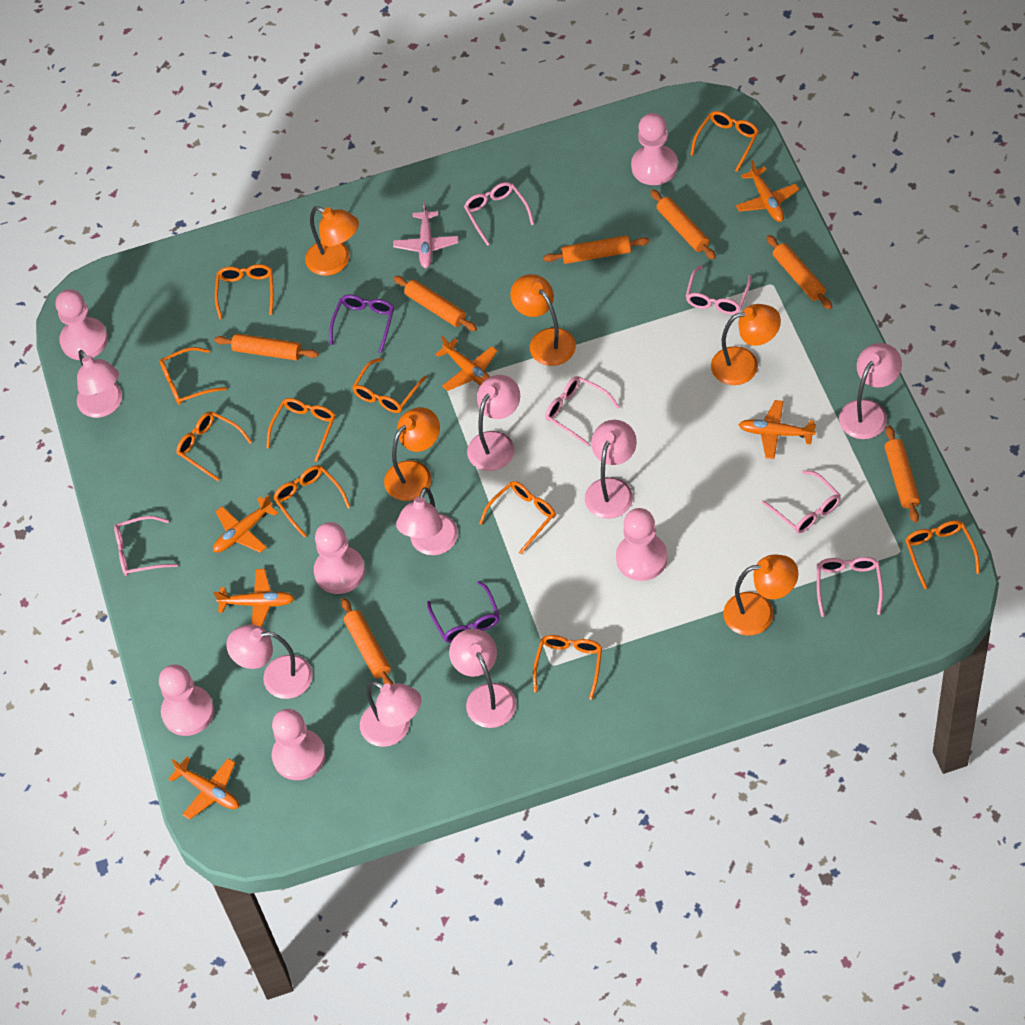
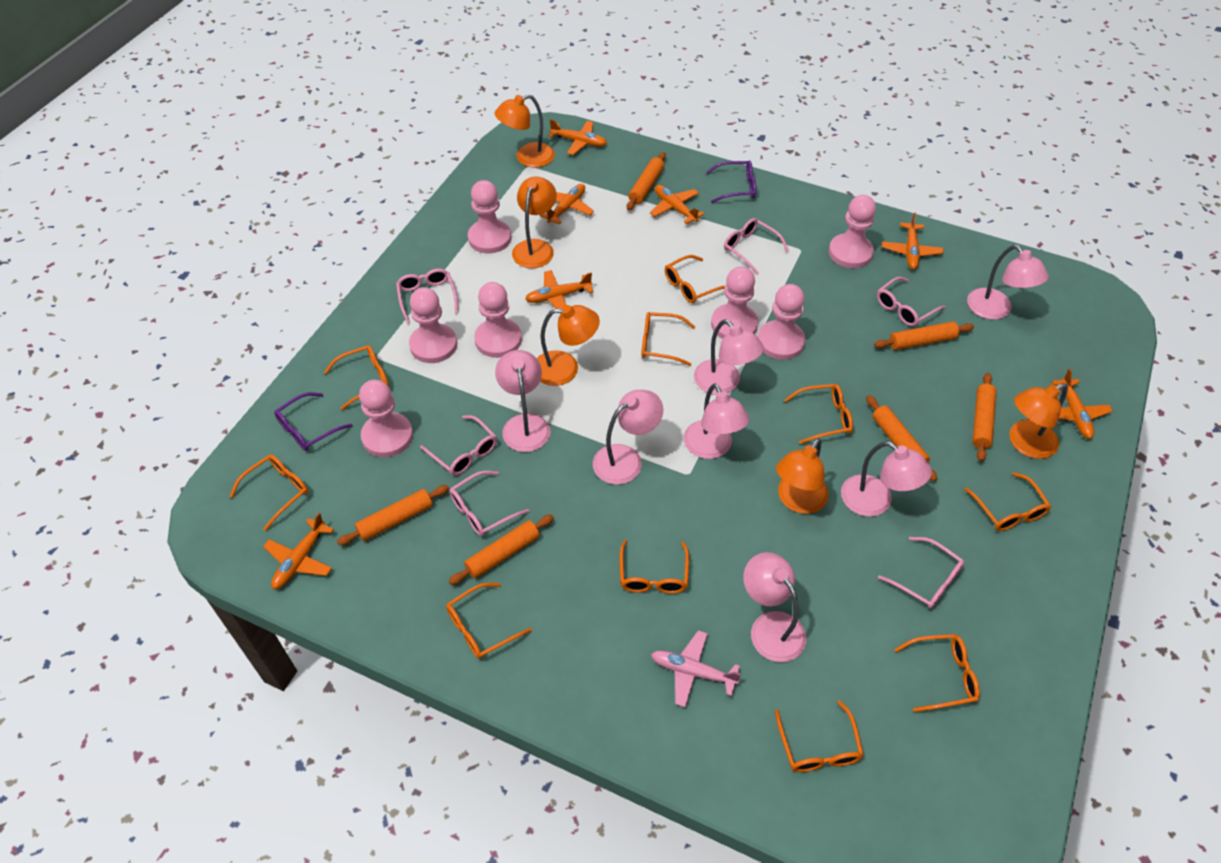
orange plane: 6 -> 7
orange rolling pin: 7 -> 6
pink lamp: 8 -> 7
pink pawn: 6 -> 7

